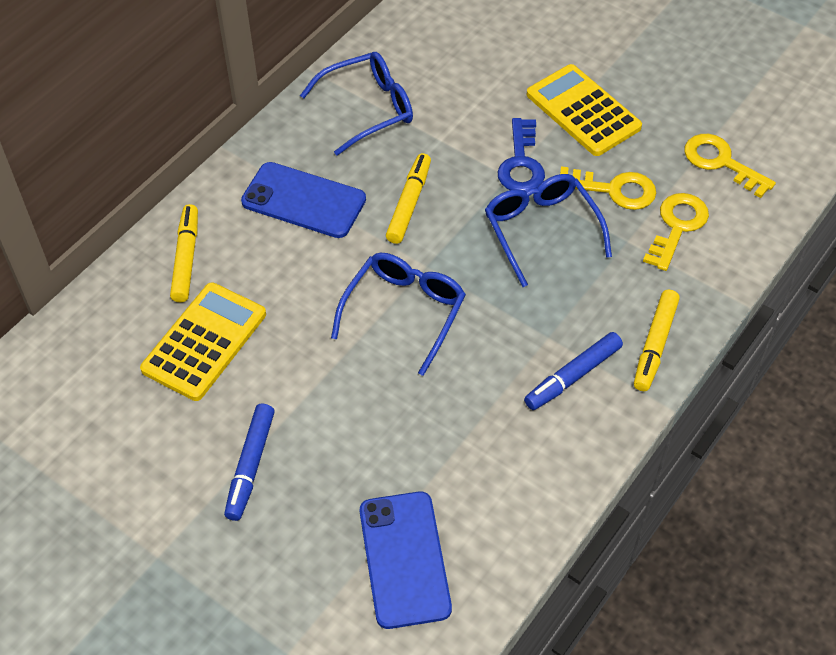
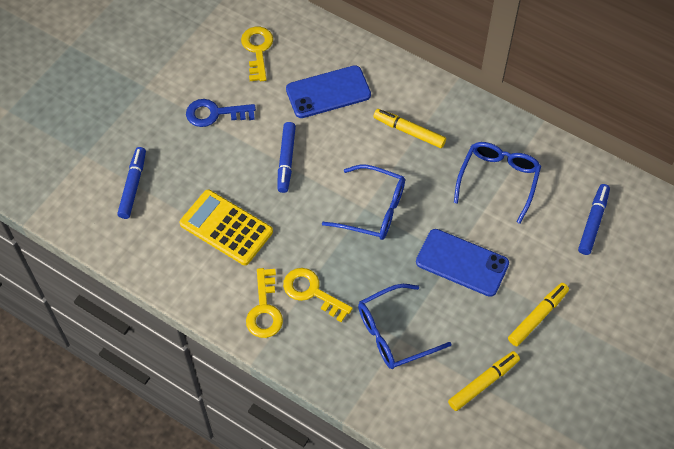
blue marker: 2 -> 3
yellow calculator: 2 -> 1

